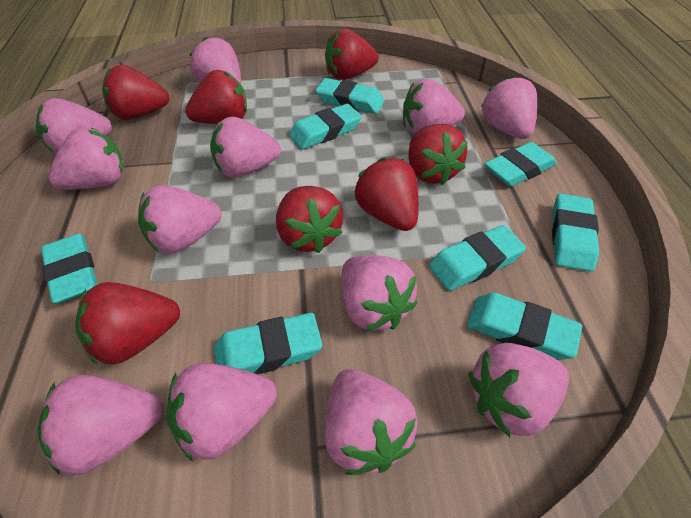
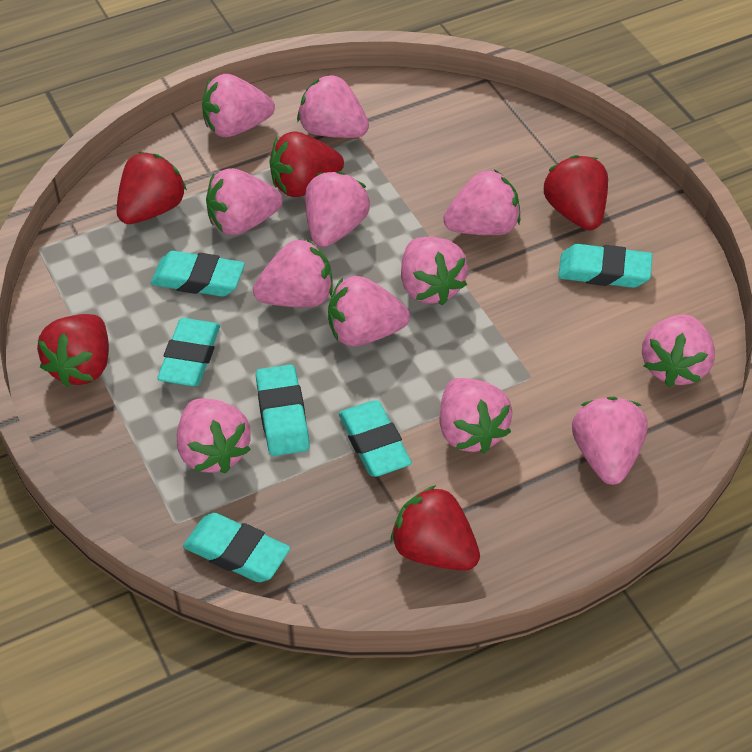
red strawberry: 7 -> 5
turquoise eraser: 8 -> 6

